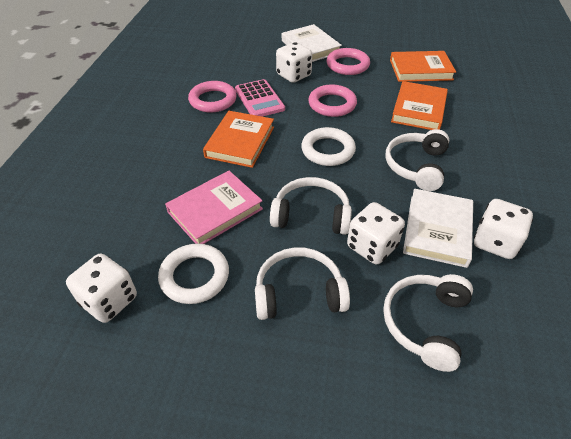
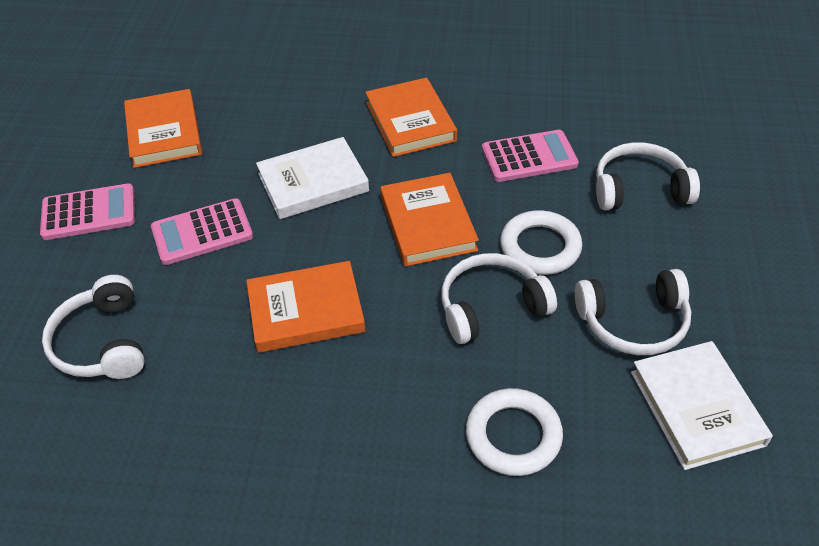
orange book: 3 -> 4
pink book: 1 -> 0
pink calculator: 1 -> 3
pink ring: 3 -> 0
white dice: 4 -> 0

